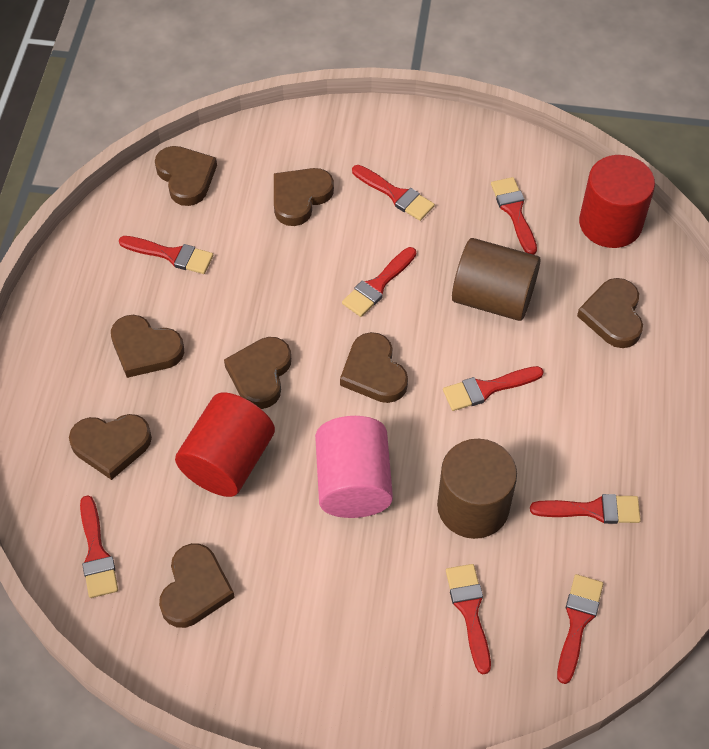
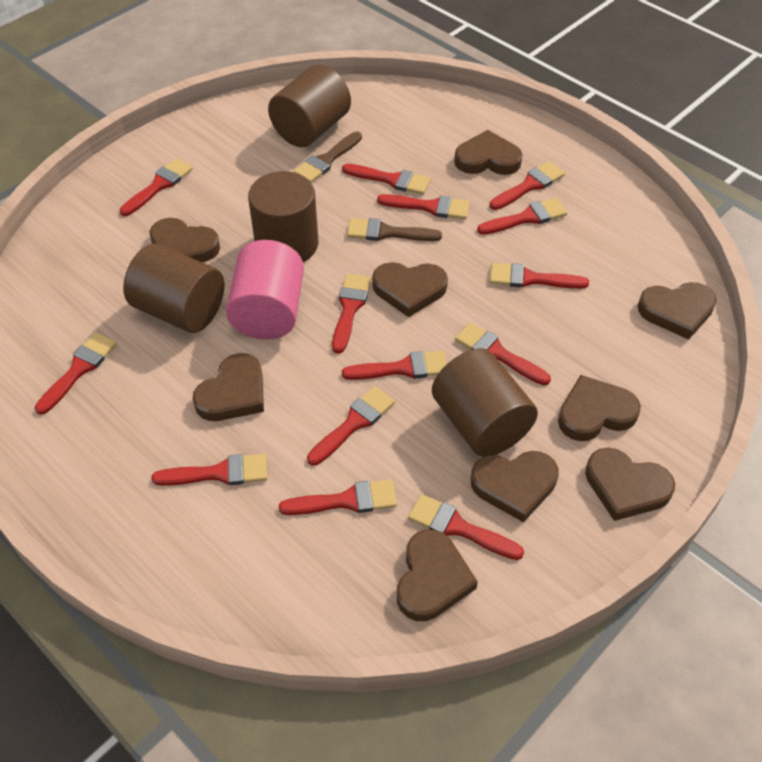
brown brush: 0 -> 2
brown cylinder: 2 -> 4
brown heart: 8 -> 9
red brush: 9 -> 14
red cylinder: 2 -> 0

